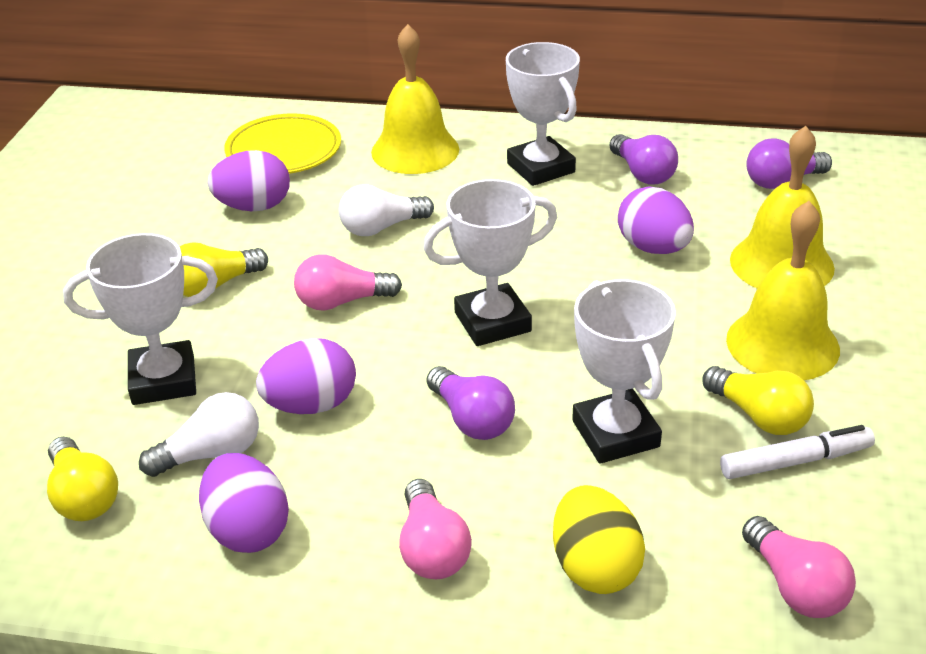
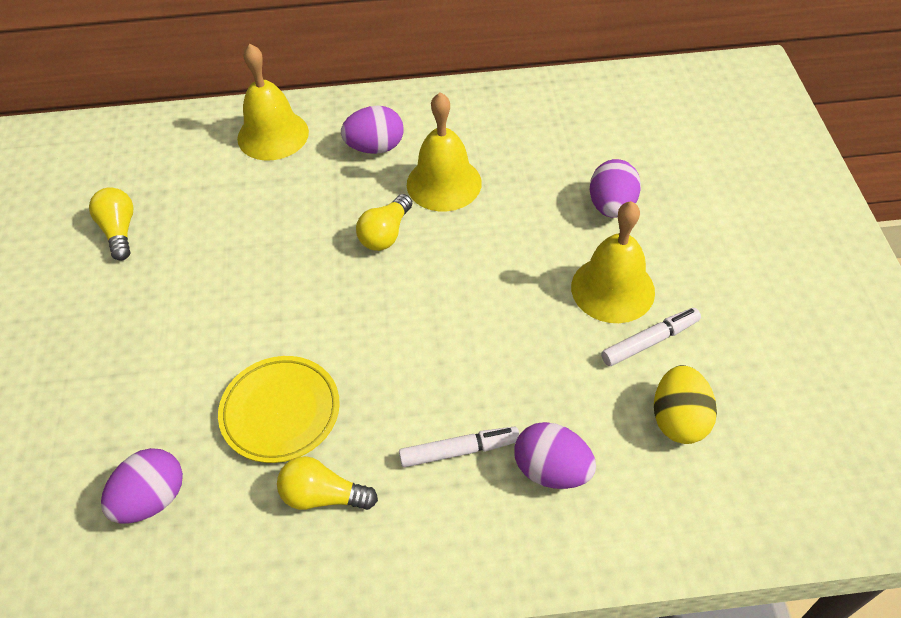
pink light bulb: 3 -> 0
purple light bulb: 3 -> 0
white light bulb: 2 -> 0
white marker: 1 -> 2
white trophy: 4 -> 0

